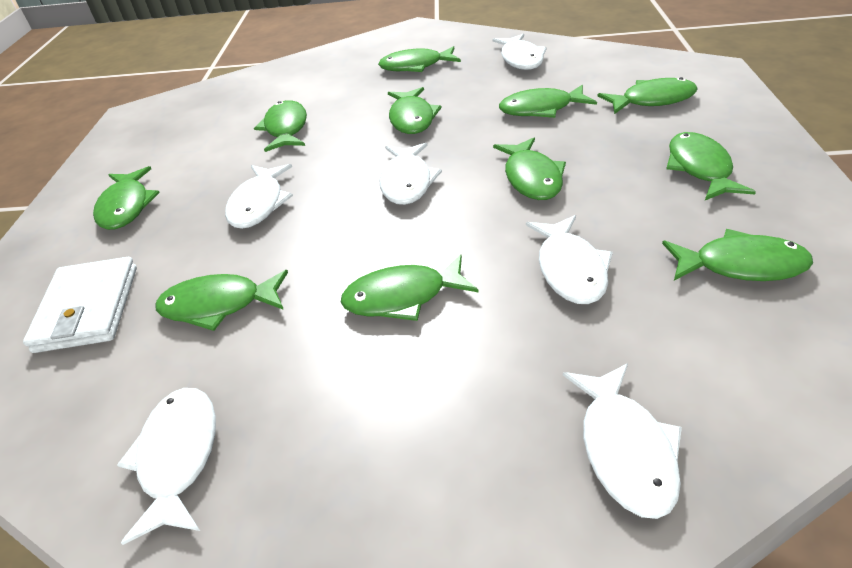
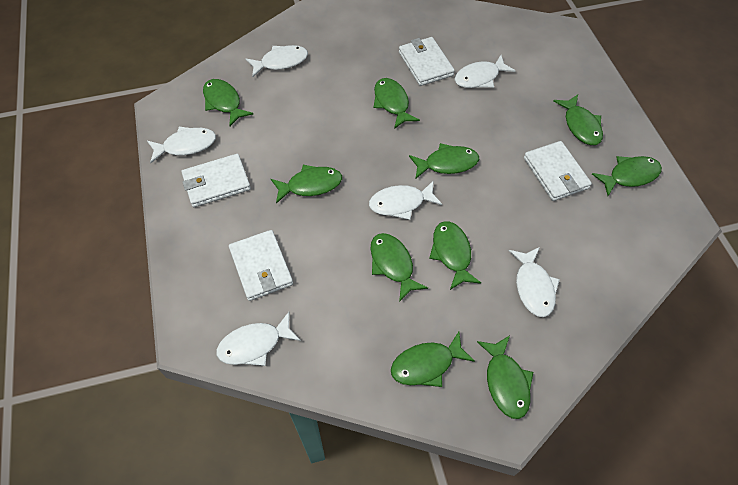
green fish: 11 -> 10
white wallet: 1 -> 4

